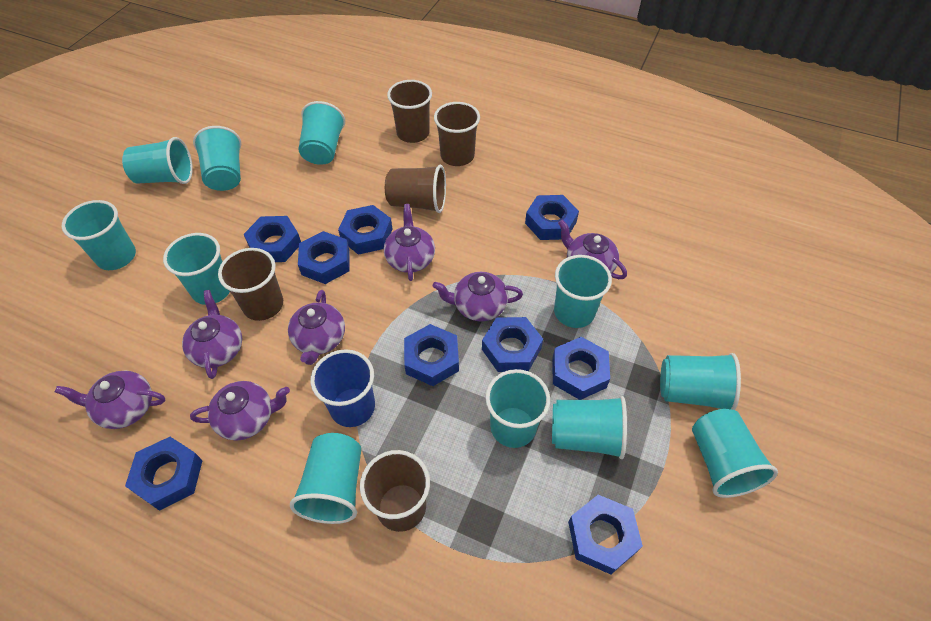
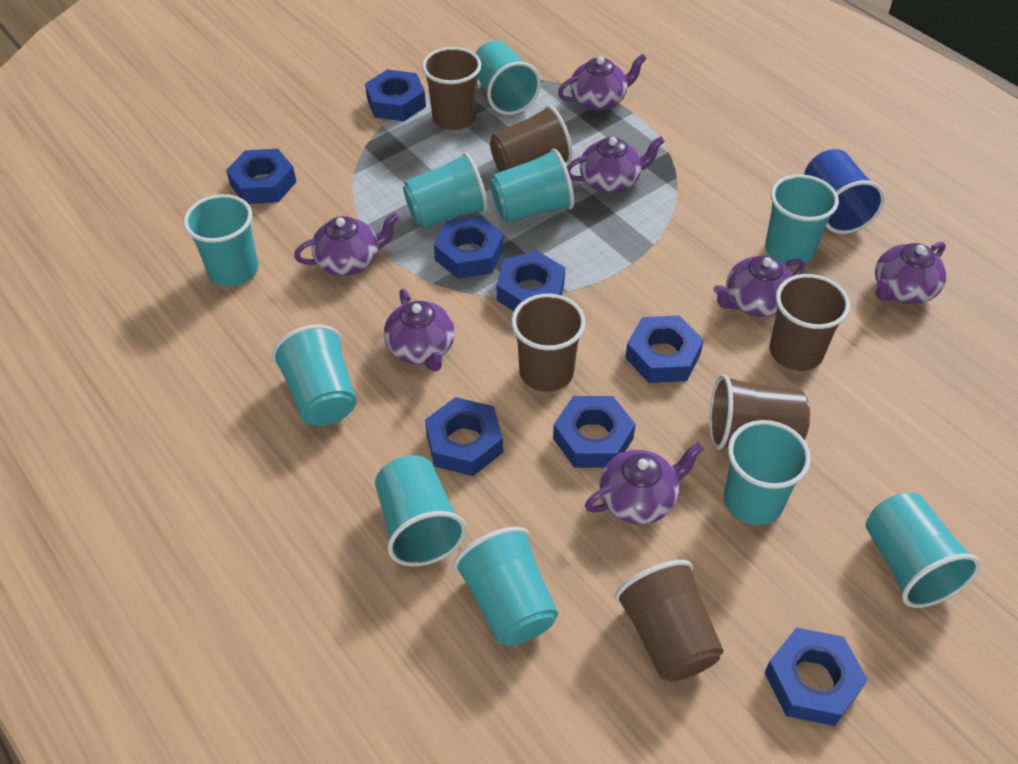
blue nut: 9 -> 8
brown cup: 5 -> 6
turquoise cup: 11 -> 10

